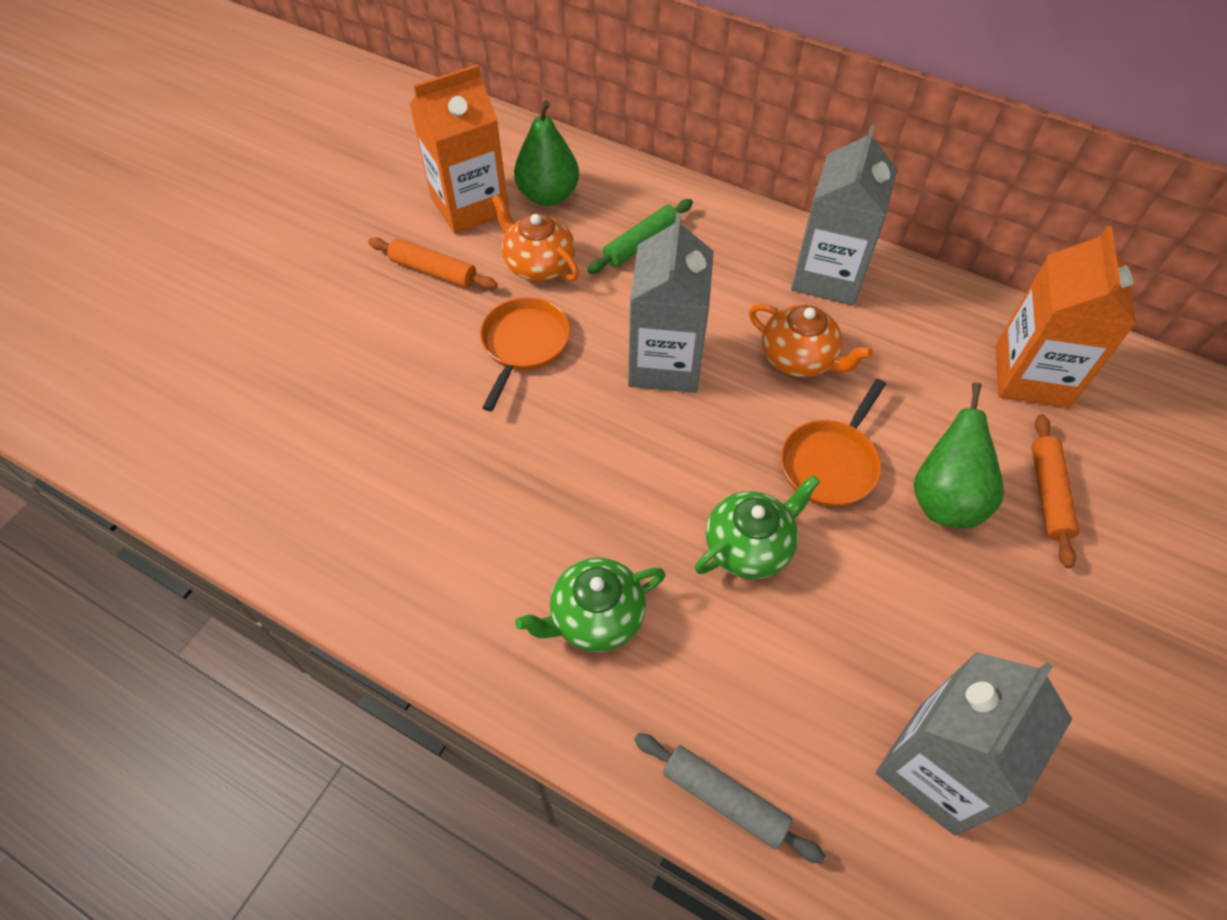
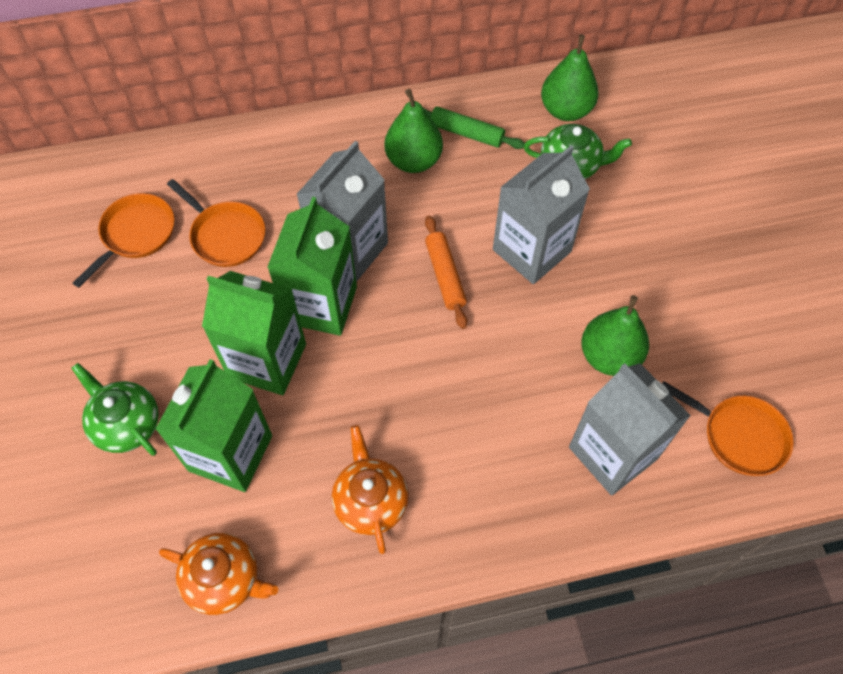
green carton: 0 -> 3
green pear: 2 -> 3
grey rolling pin: 1 -> 0
orange carton: 2 -> 0
orange pan: 2 -> 3
orange rolling pin: 2 -> 1

